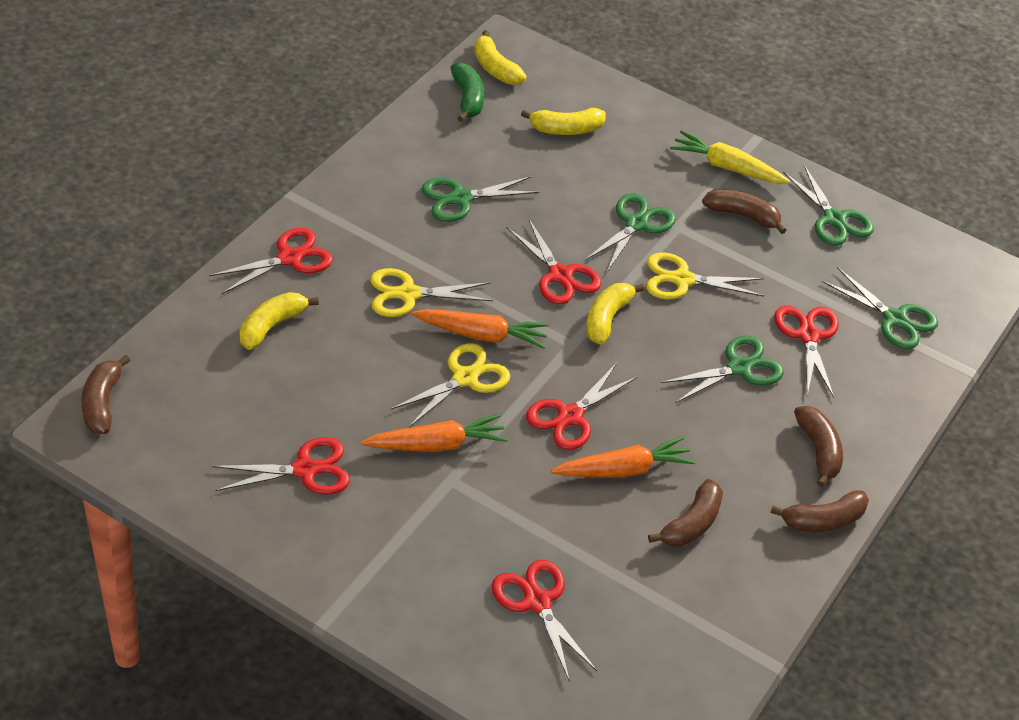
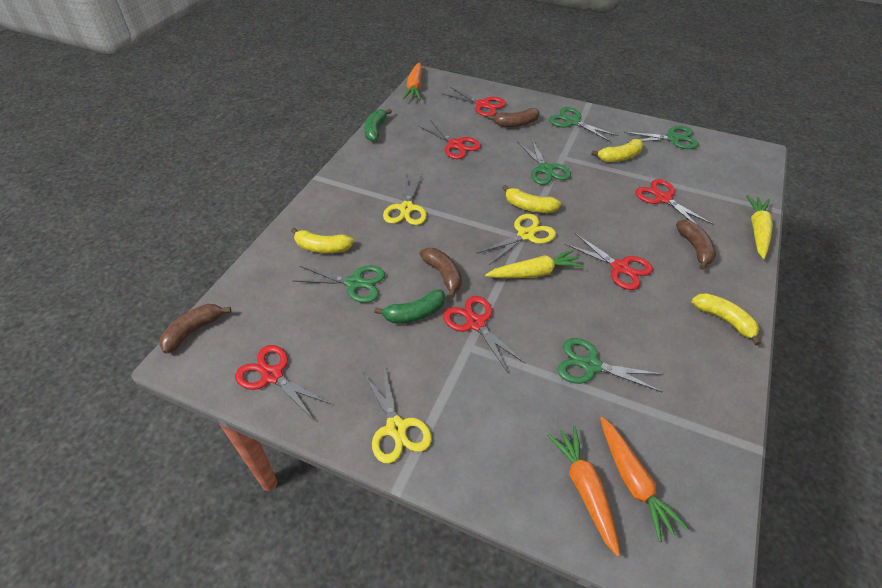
brown banana: 5 -> 4
green banana: 1 -> 2
yellow carrot: 1 -> 2

